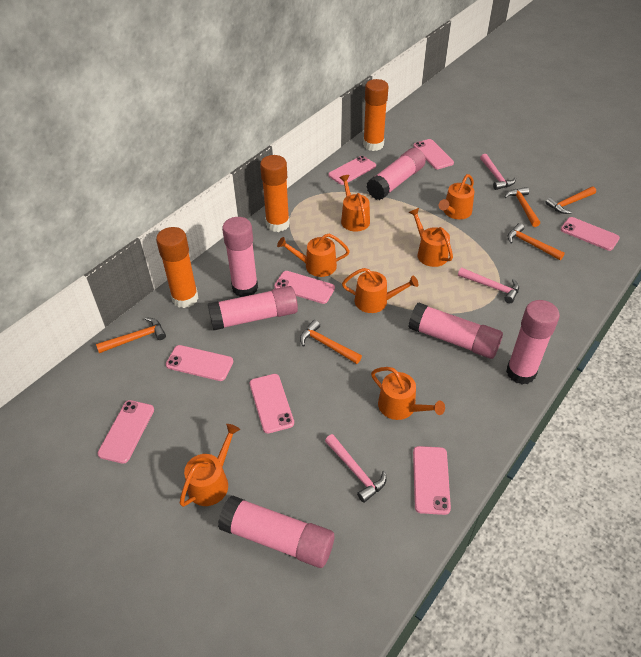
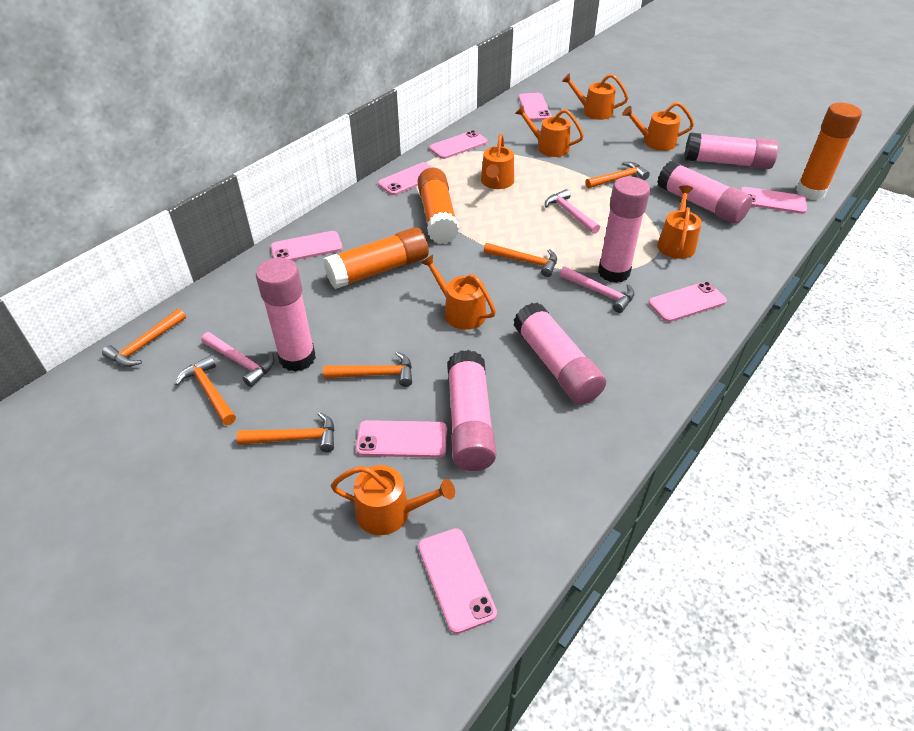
orange hammer: 5 -> 6

